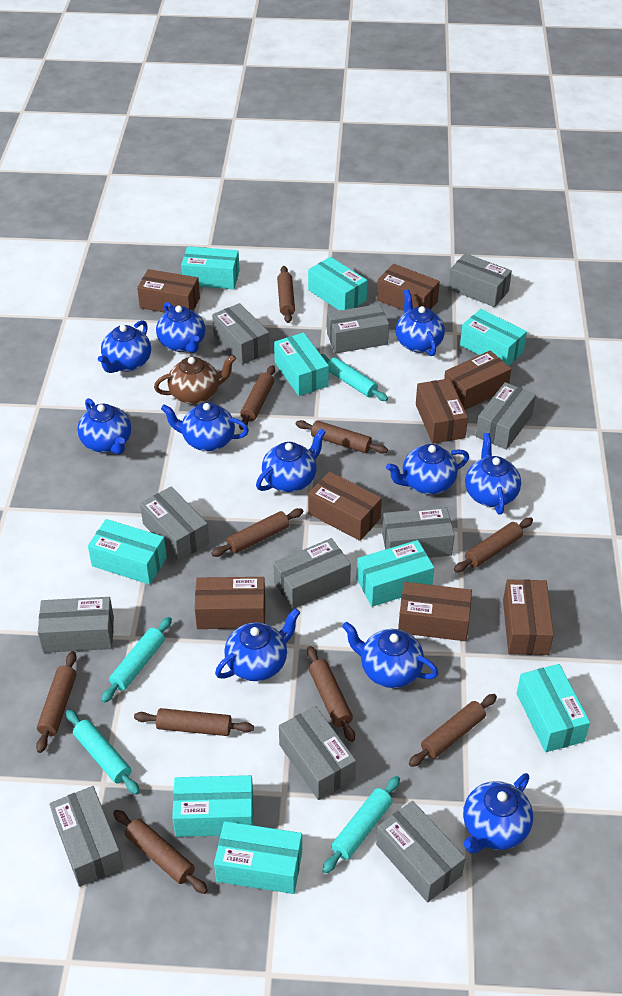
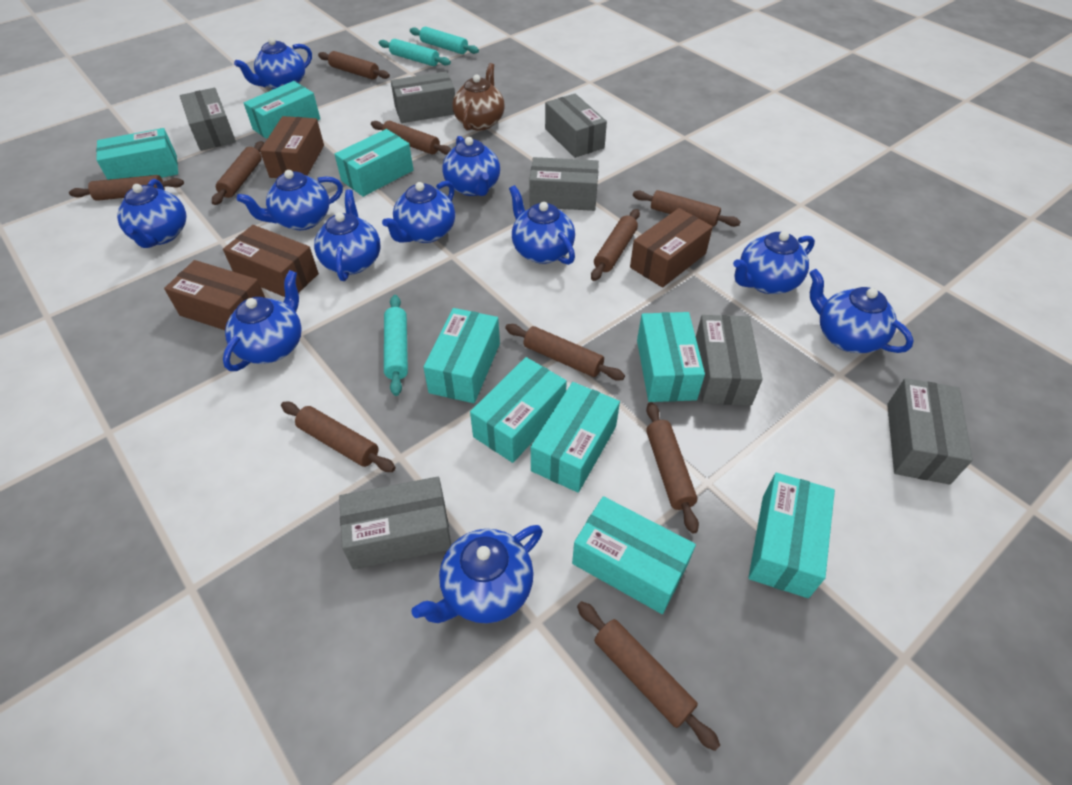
brown box: 8 -> 4
grey box: 11 -> 7
turquoise rolling pin: 4 -> 3

